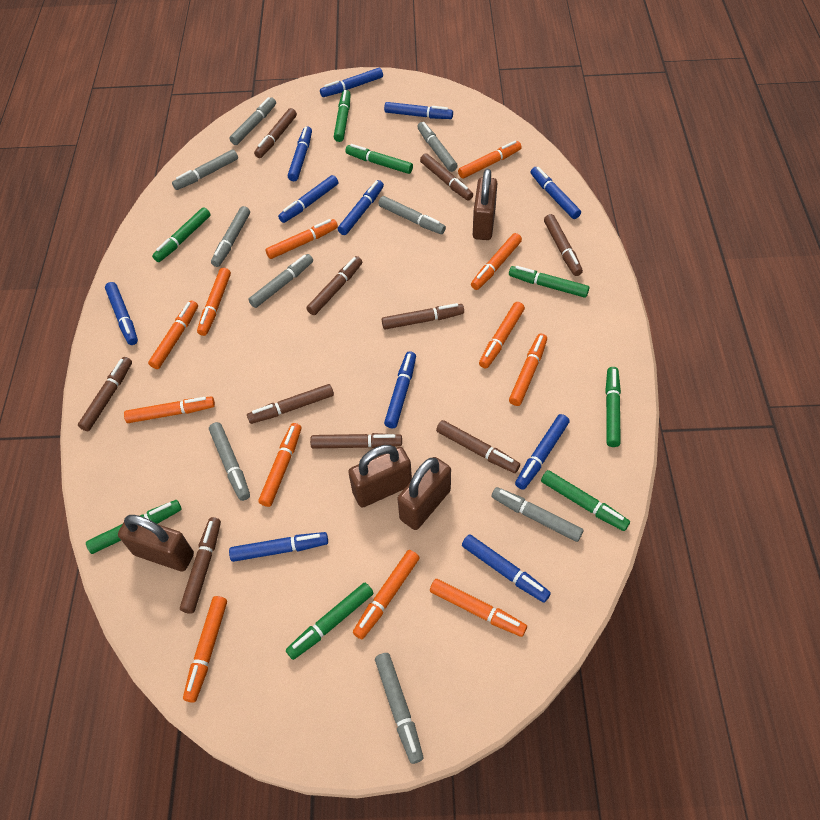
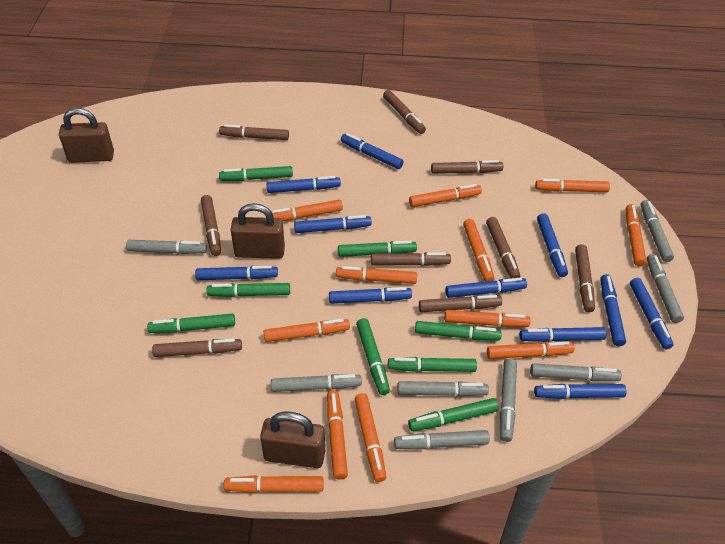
brown marker: 10 -> 9
brown padlock: 4 -> 3
grey marker: 9 -> 8

